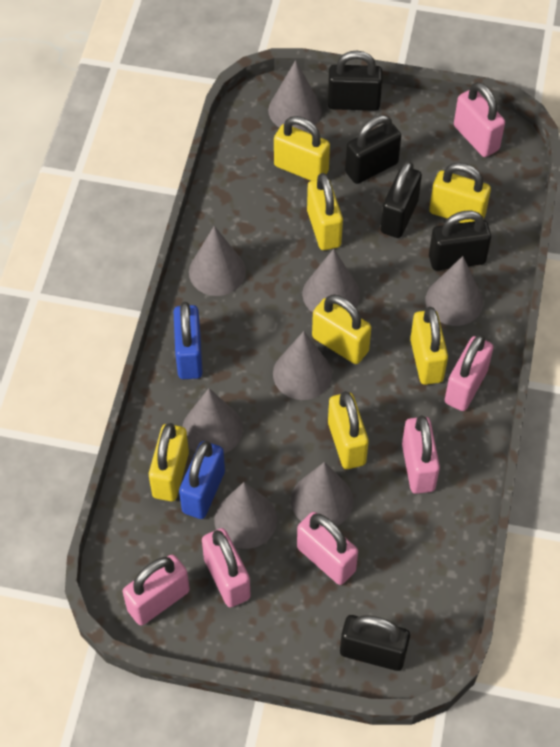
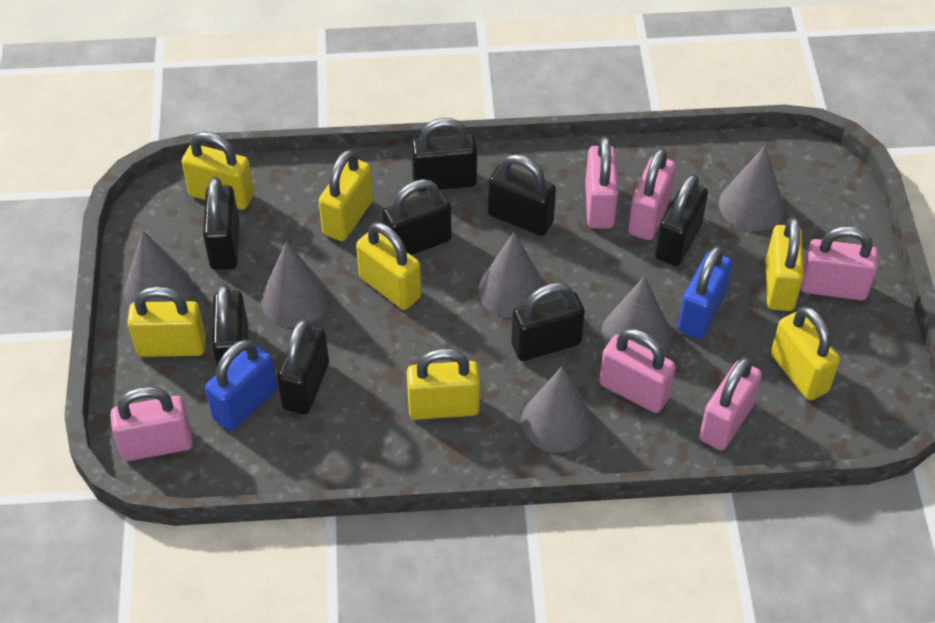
black padlock: 5 -> 8
grey cone: 8 -> 6

